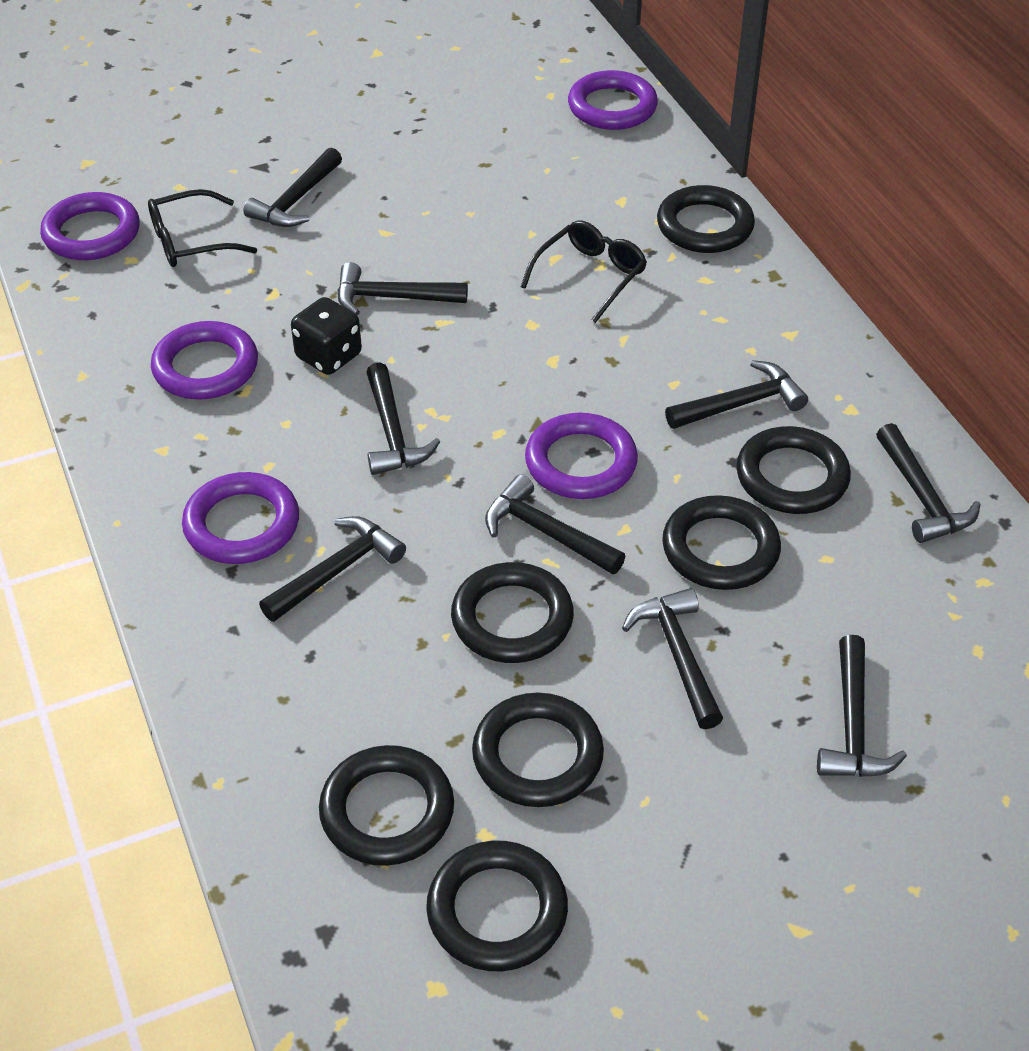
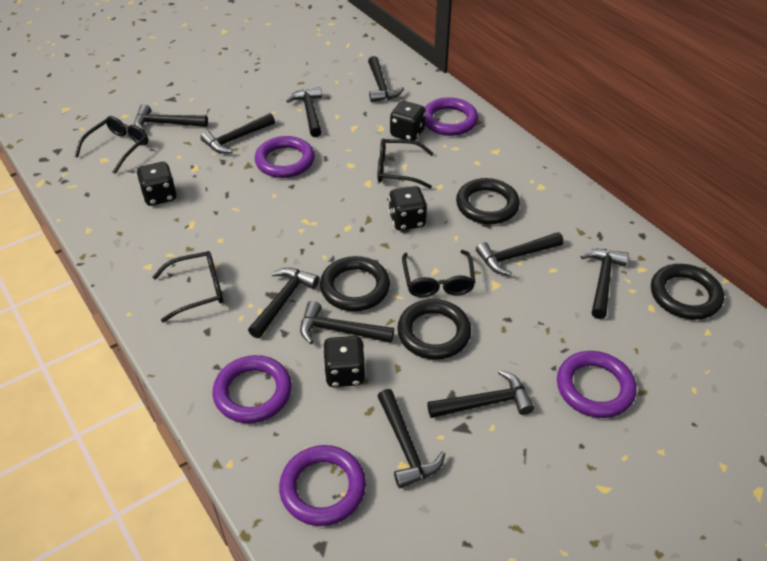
black dice: 1 -> 4
black glasses: 2 -> 4
black hammer: 9 -> 10
black ring: 7 -> 4

